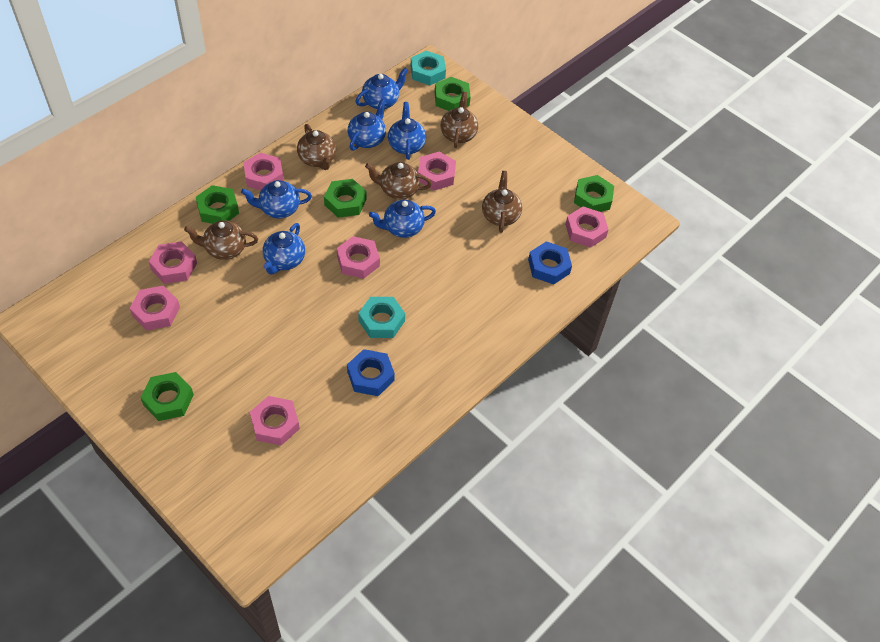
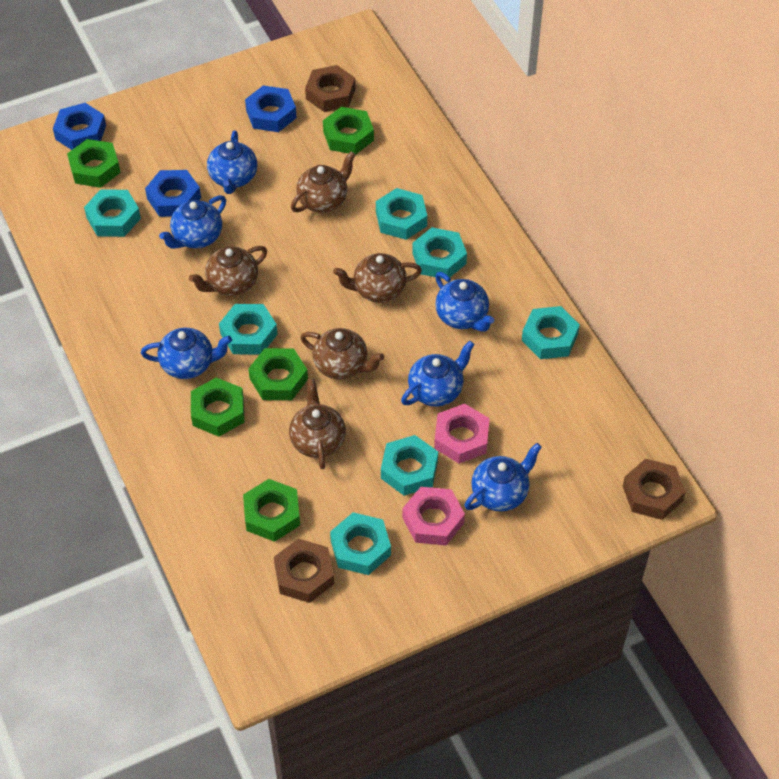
blue nut: 2 -> 3
brown nut: 0 -> 3
pink nut: 7 -> 2
turquoise nut: 2 -> 7

